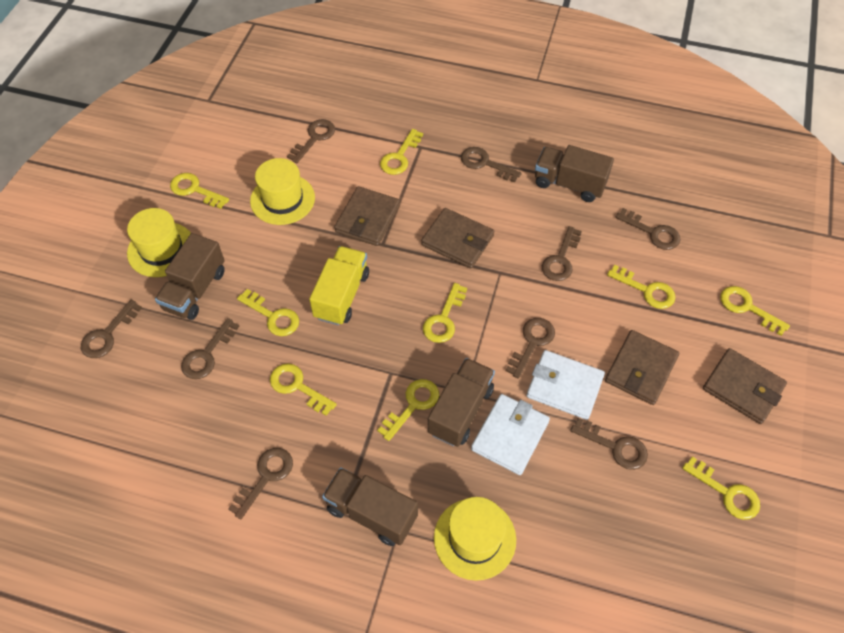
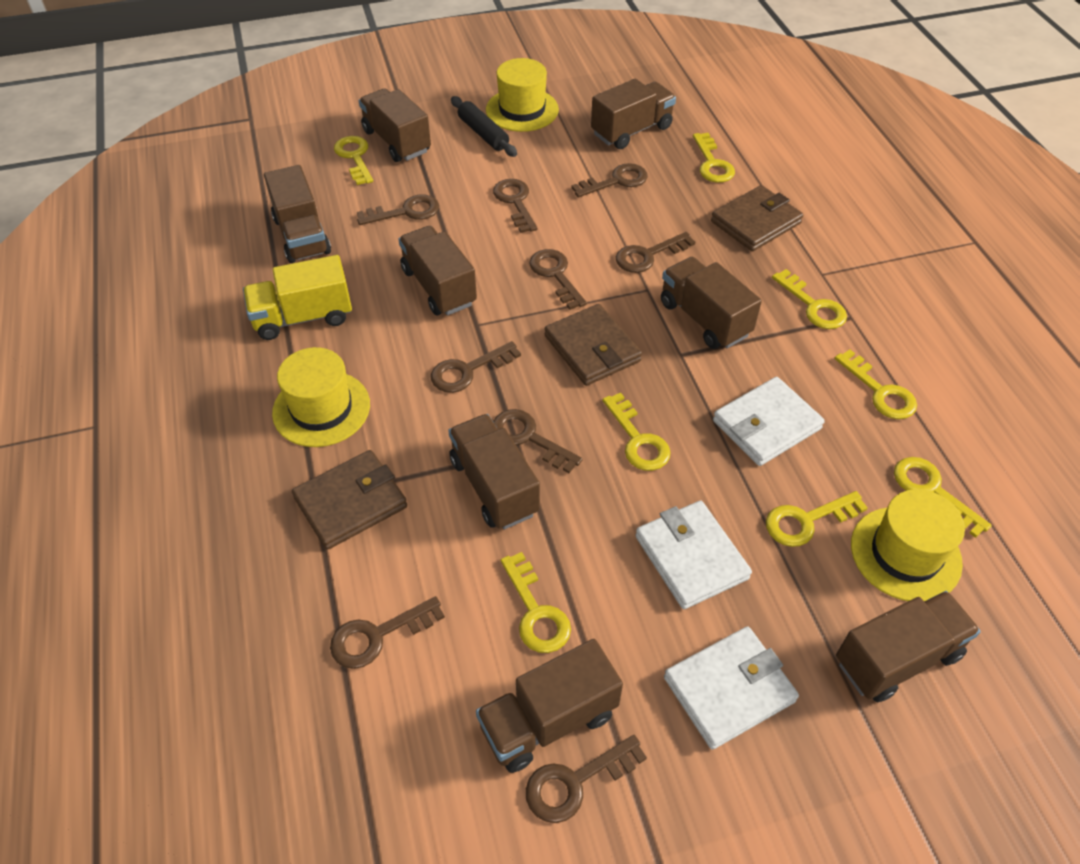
black rolling pin: 0 -> 1
brown truck: 4 -> 8
brown wallet: 4 -> 3
white wallet: 2 -> 3
yellow key: 9 -> 8

